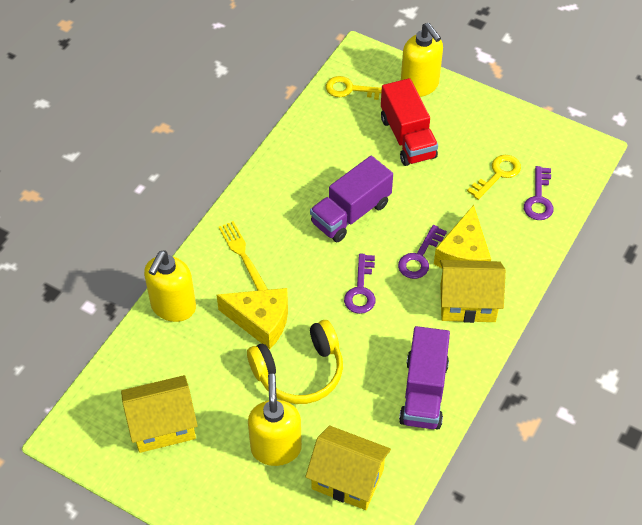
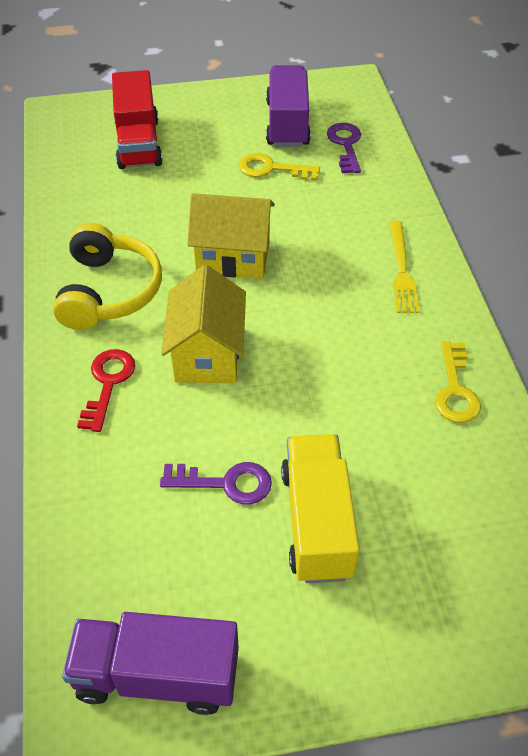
purple key: 3 -> 2
red key: 0 -> 1
yellow cheese: 2 -> 0
yellow house: 3 -> 2
yellow soap dispenser: 3 -> 0
yellow truck: 0 -> 1

